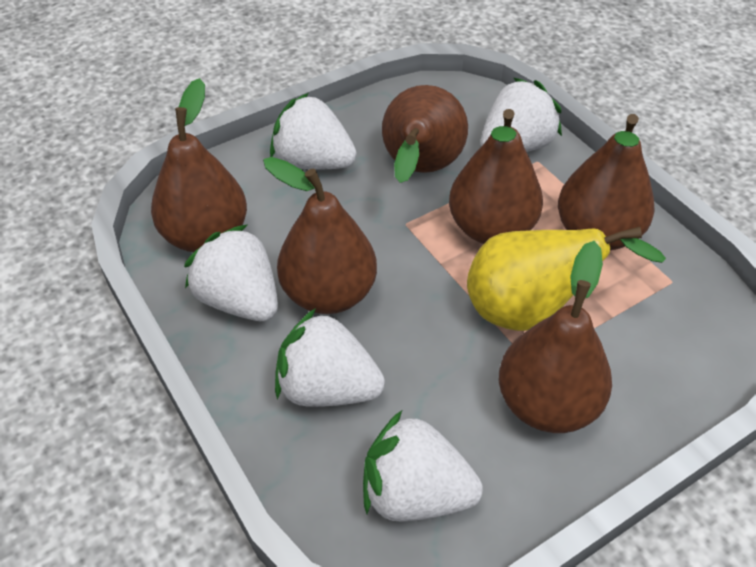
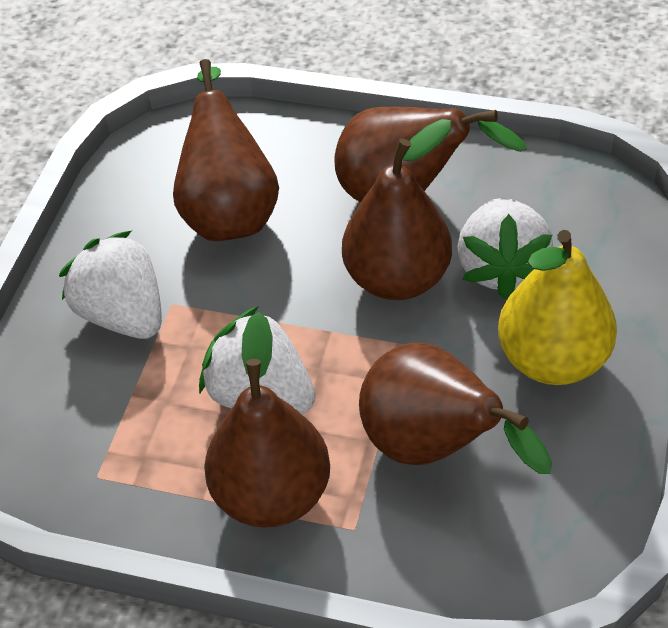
brown pear: 6 -> 5
white strawberry: 5 -> 3

